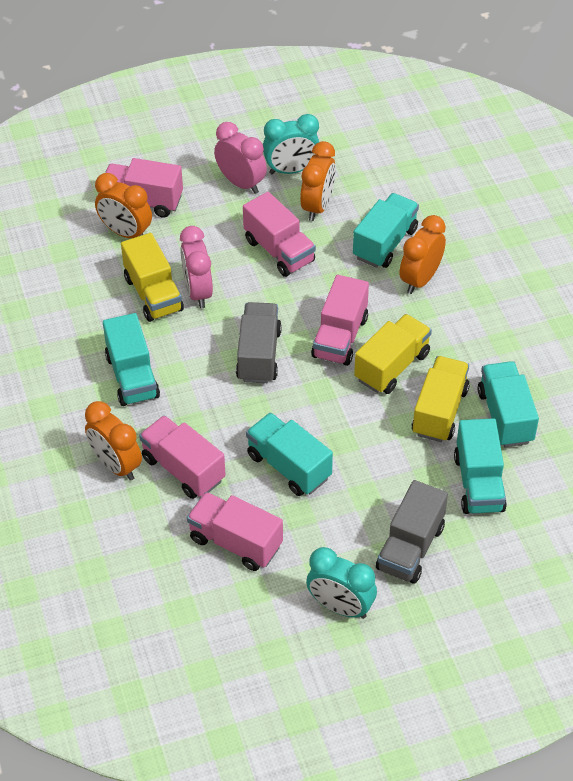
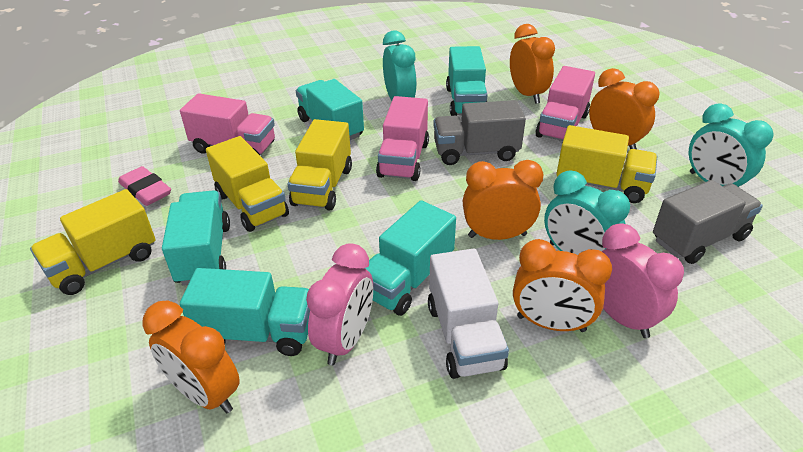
orange clock: 4 -> 5
pink eraser: 0 -> 1
pink truck: 5 -> 3
turquoise clock: 2 -> 3
white truck: 0 -> 1
yellow truck: 3 -> 4

